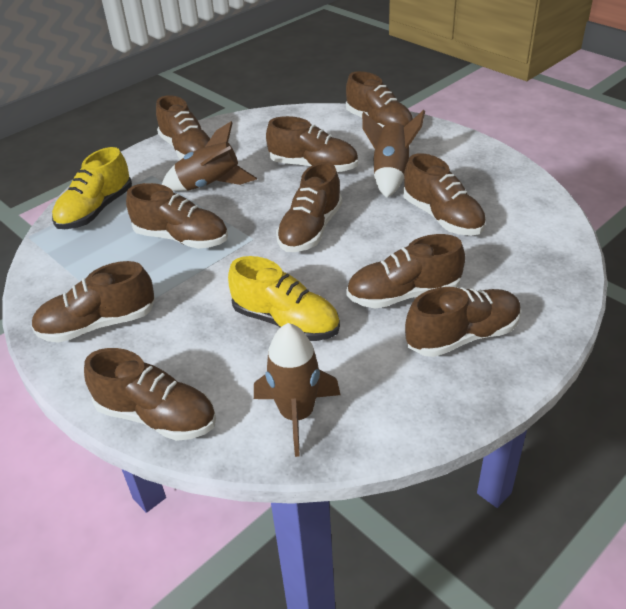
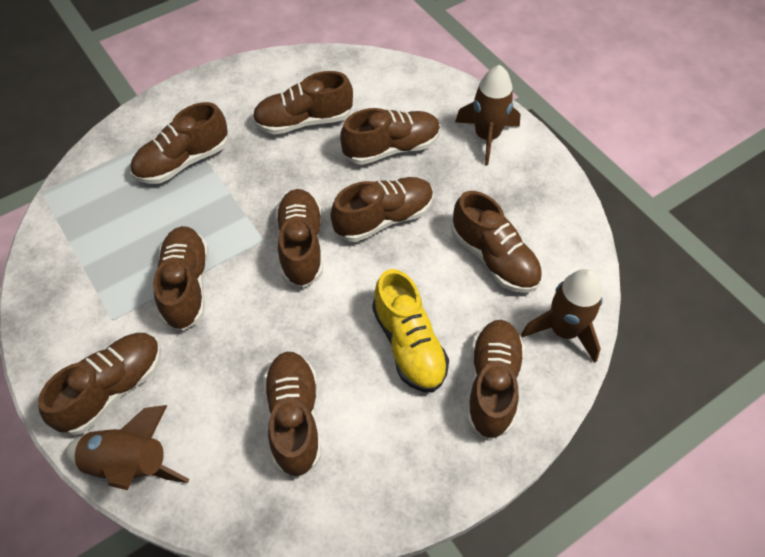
yellow shoe: 2 -> 1

